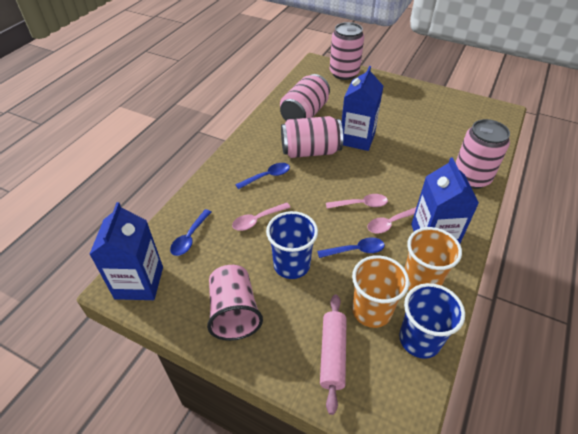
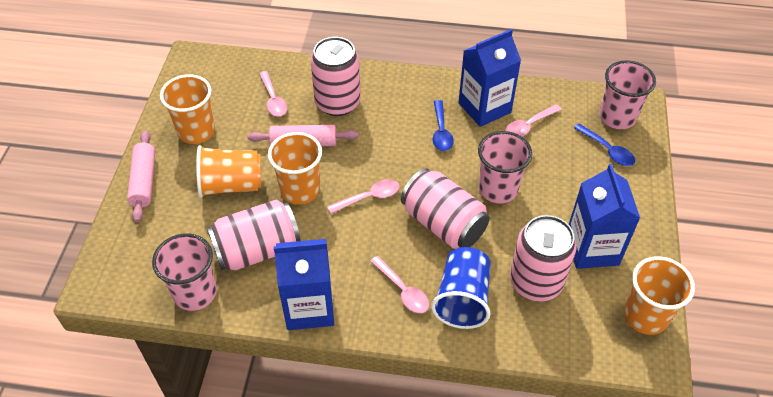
blue cup: 2 -> 1
blue spoon: 3 -> 2
orange cup: 2 -> 4
pink cup: 1 -> 3
pink rolling pin: 1 -> 2
pink spoon: 3 -> 4

